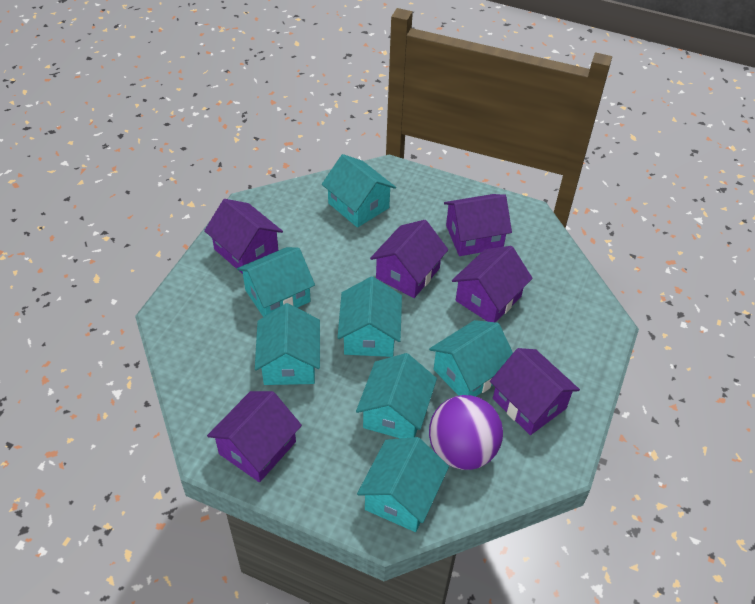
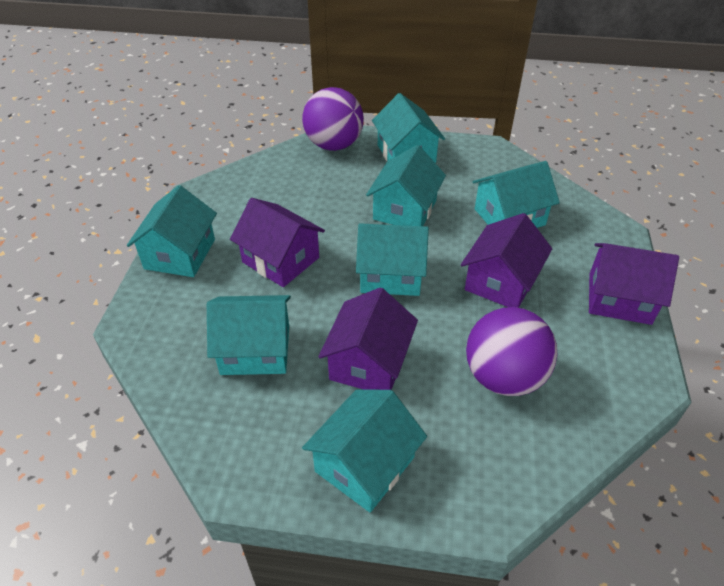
purple ball: 1 -> 2
purple house: 6 -> 4

